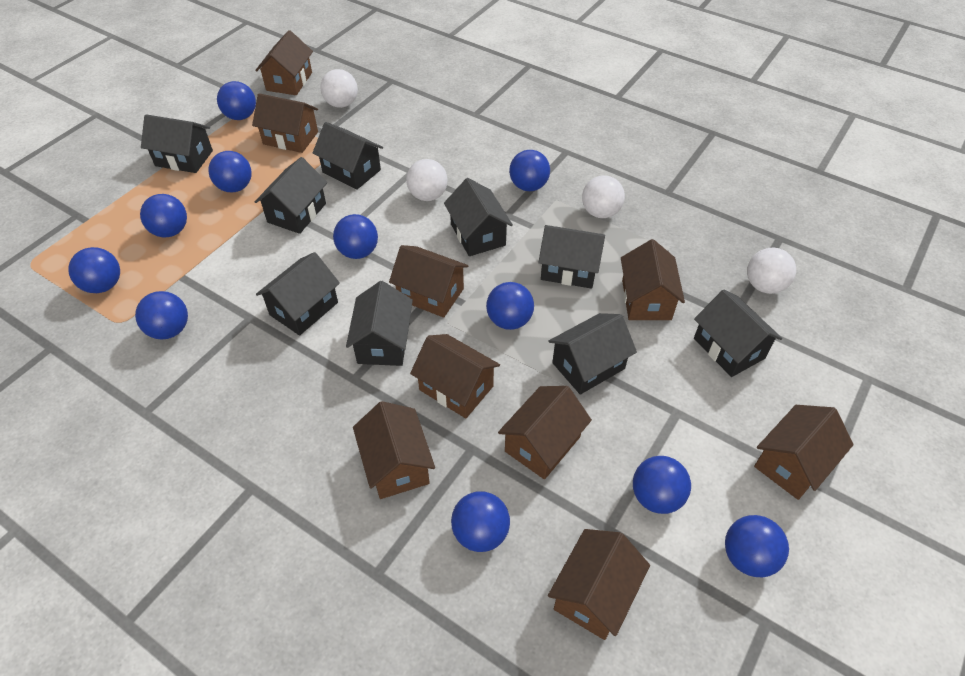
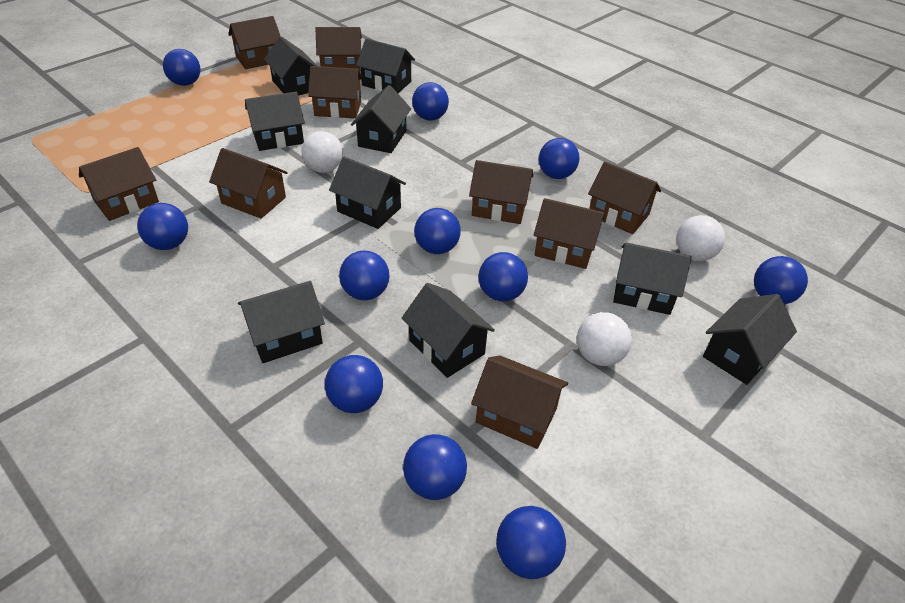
white ball: 4 -> 3

